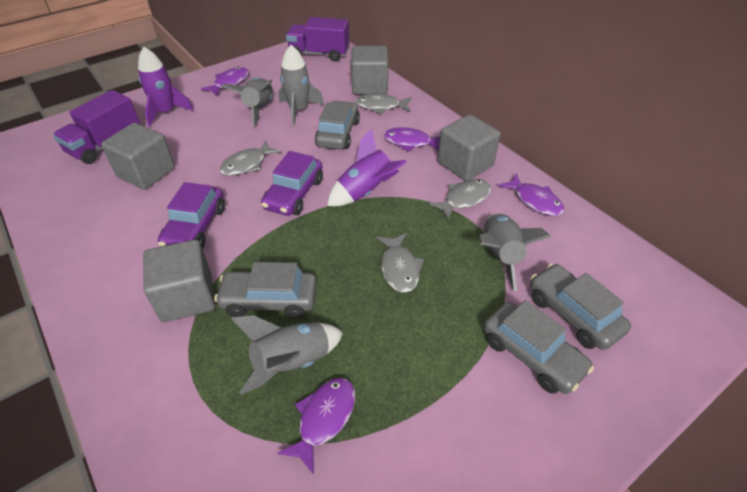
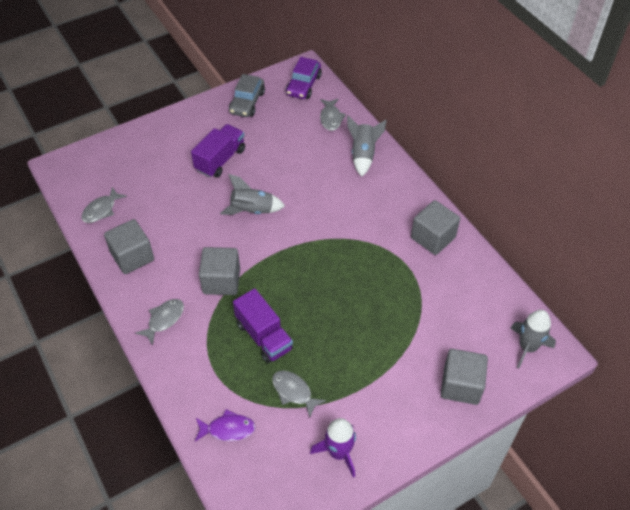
grey car: 4 -> 1
grey rocket: 4 -> 3
purple car: 2 -> 1
purple fish: 4 -> 1
purple rocket: 2 -> 1

